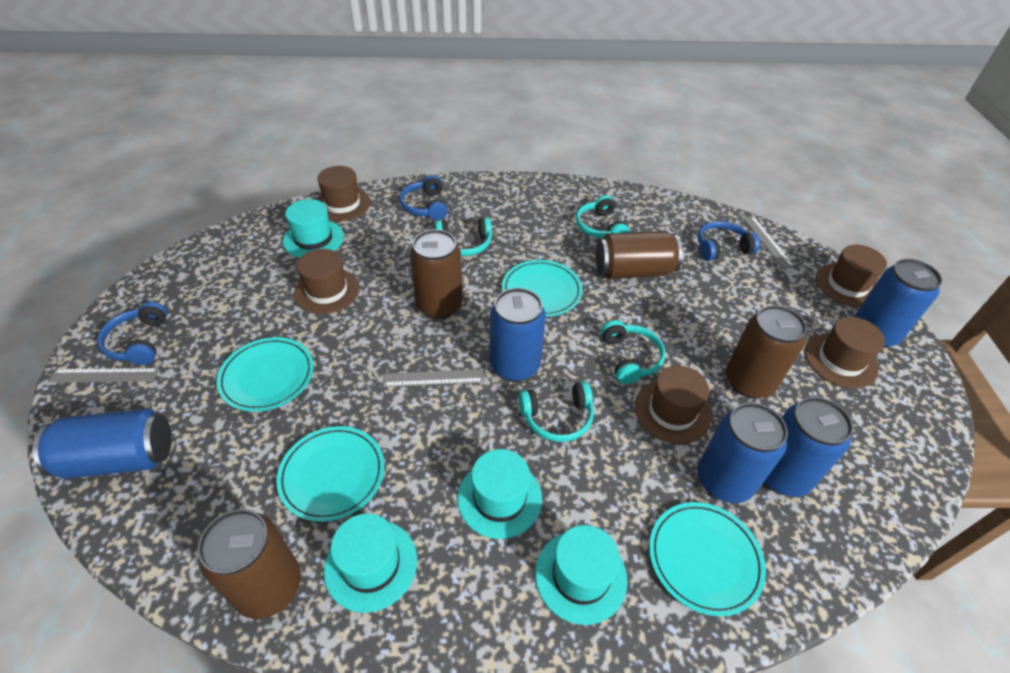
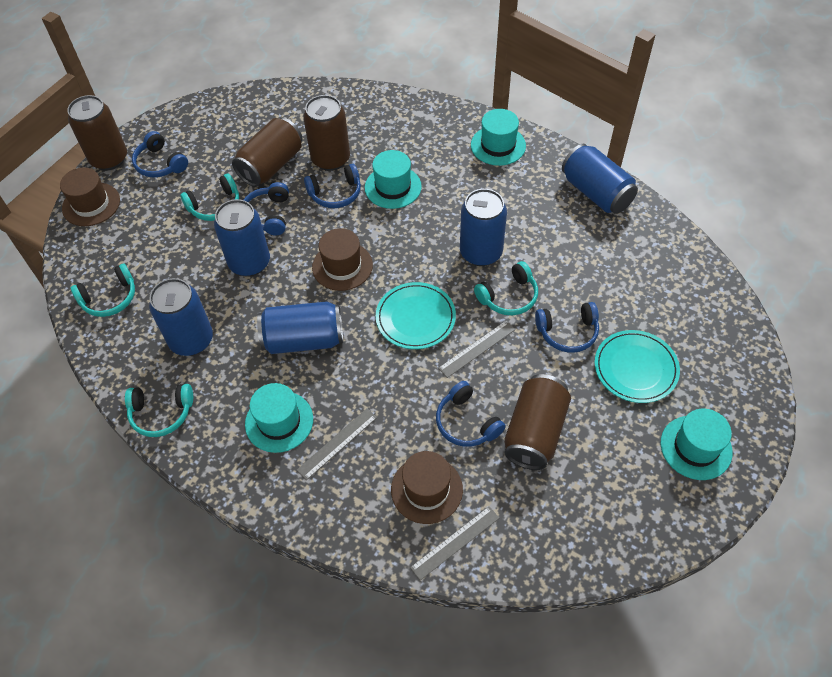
blue headphones: 3 -> 5
brown hat: 5 -> 3
turquoise plate: 4 -> 2

